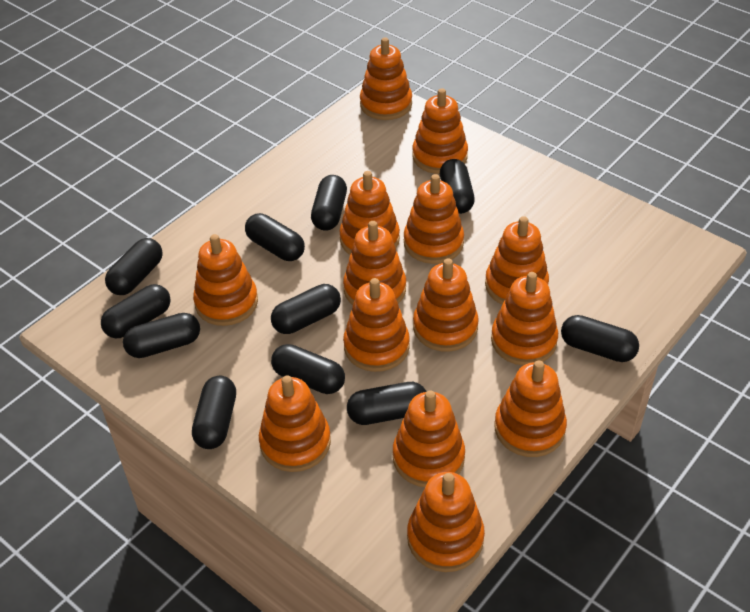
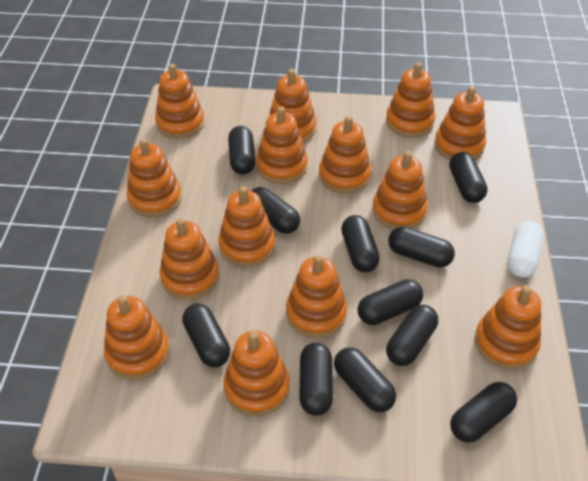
white capsule: 0 -> 1

